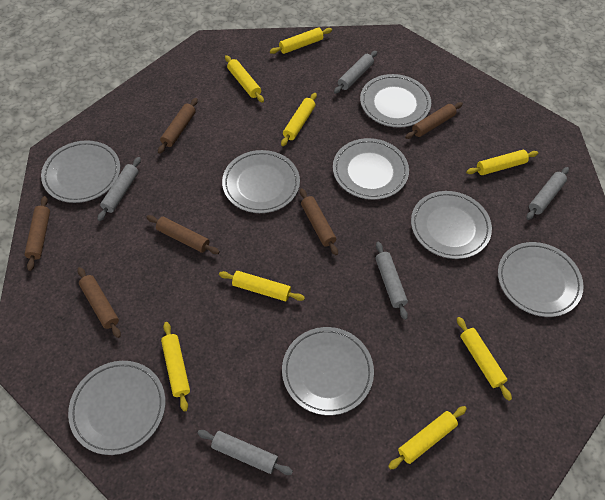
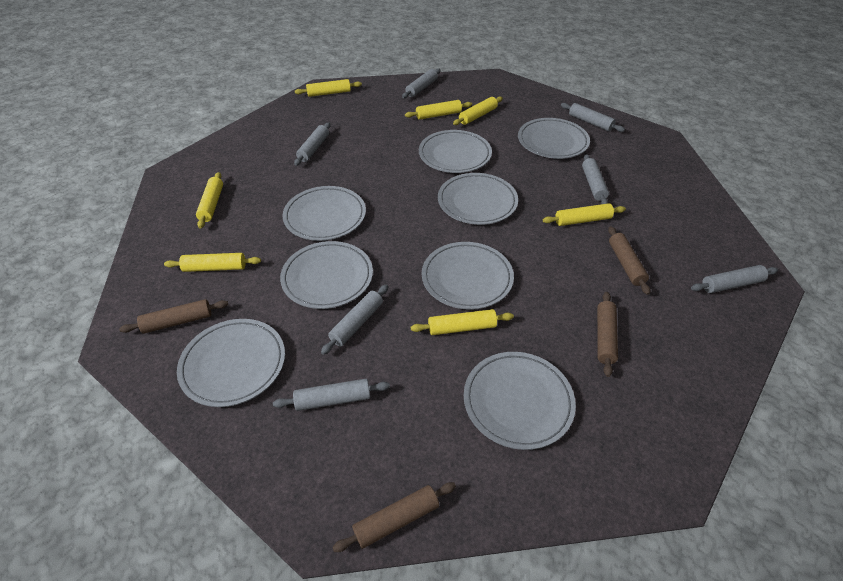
brown rolling pin: 6 -> 4
grey rolling pin: 5 -> 7
yellow rolling pin: 8 -> 7

